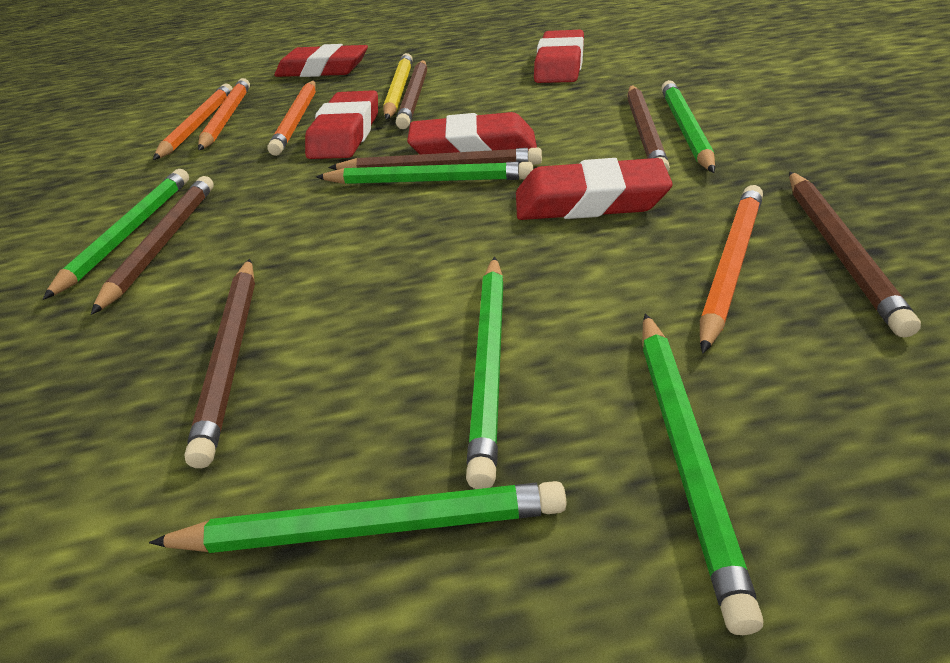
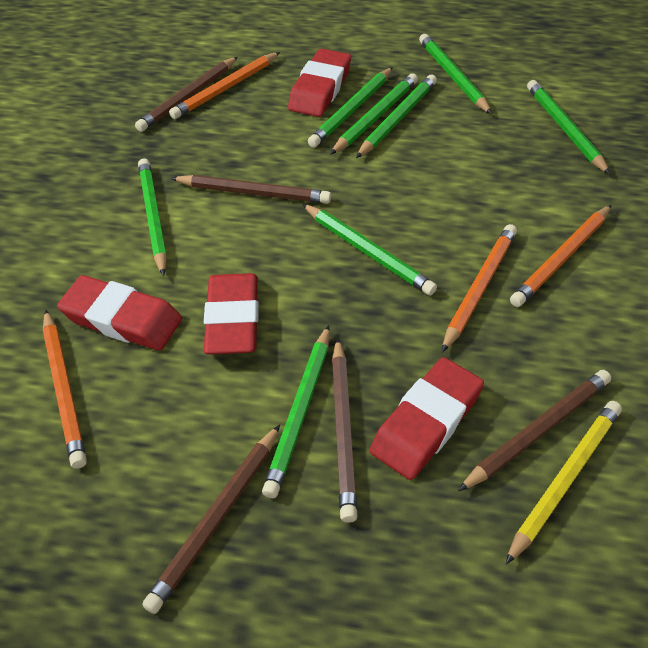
brown pencil: 6 -> 5
green pencil: 6 -> 8
red eraser: 5 -> 4

